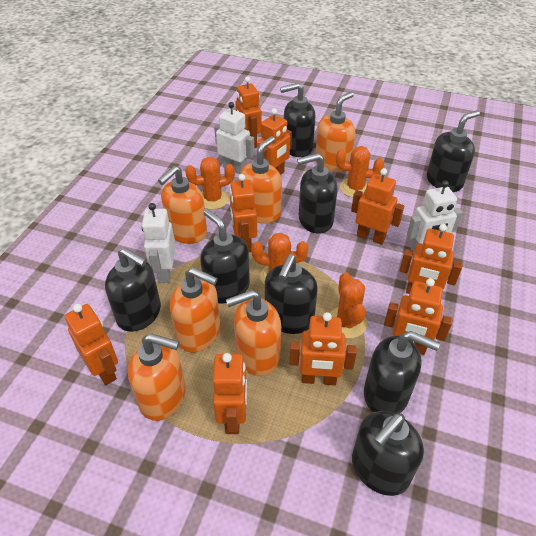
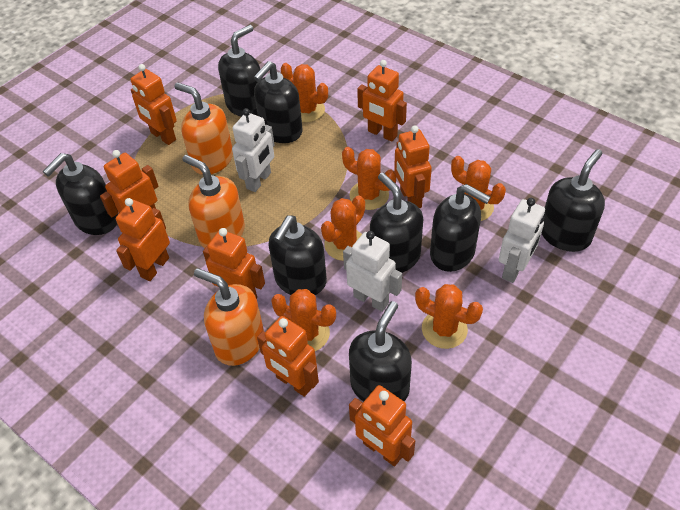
orange cactus: 4 -> 6
orange robot: 9 -> 8
orange soap dispenser: 6 -> 3

